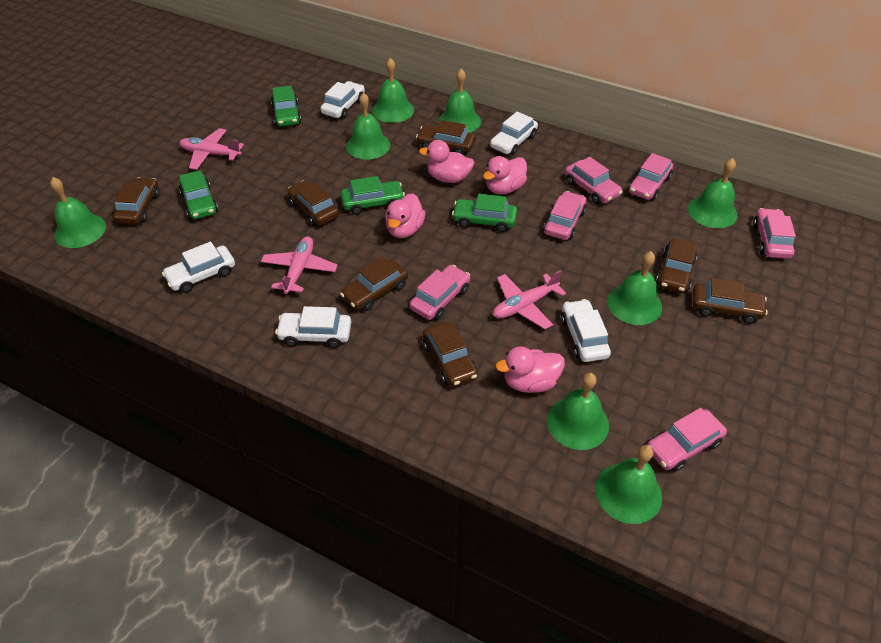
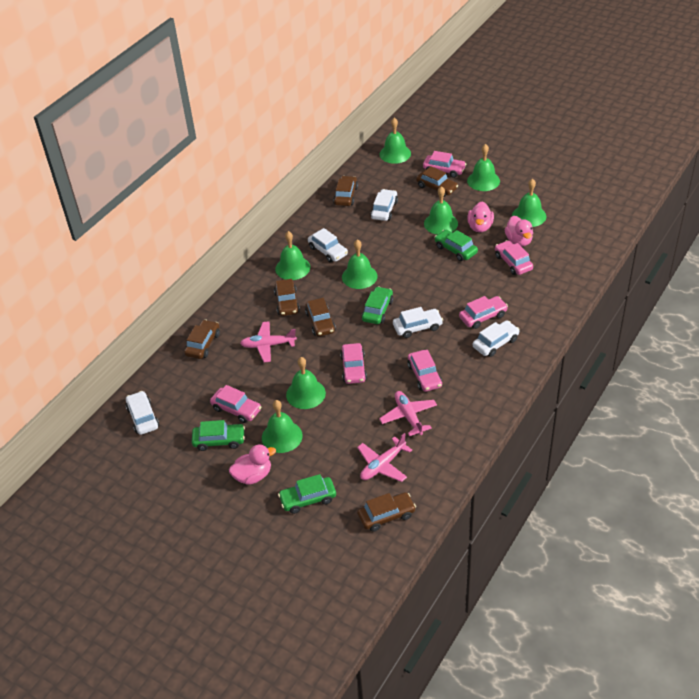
brown car: 7 -> 6
pink duck: 4 -> 3

